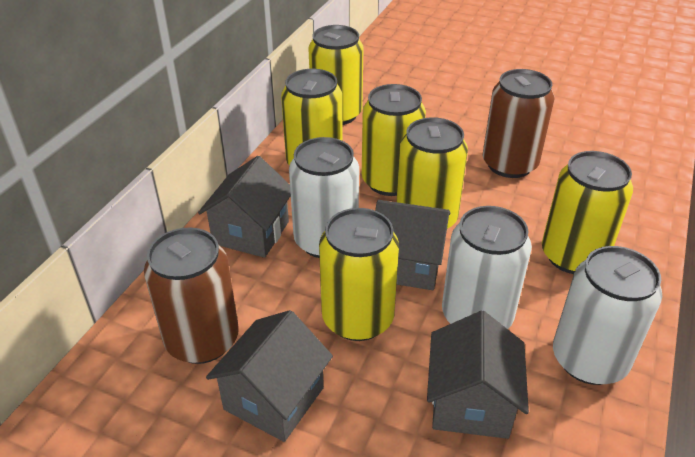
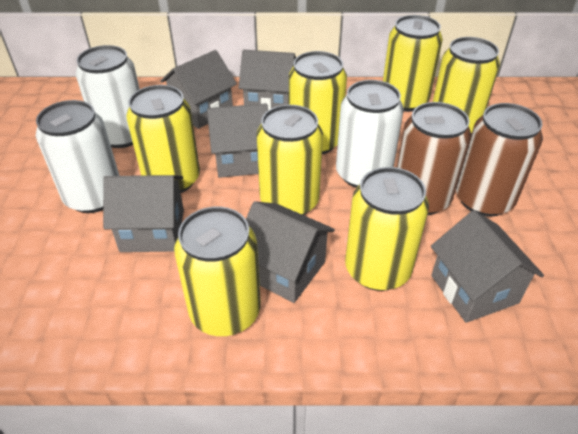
grey house: 4 -> 6
yellow can: 6 -> 7

